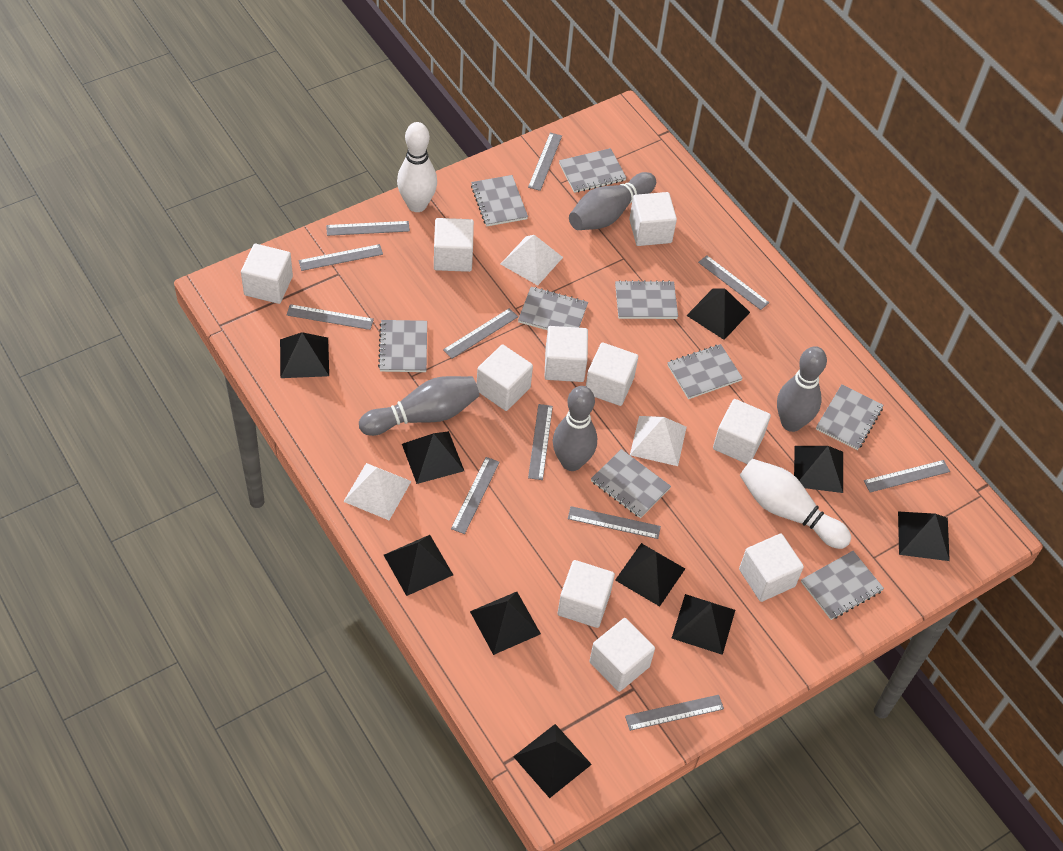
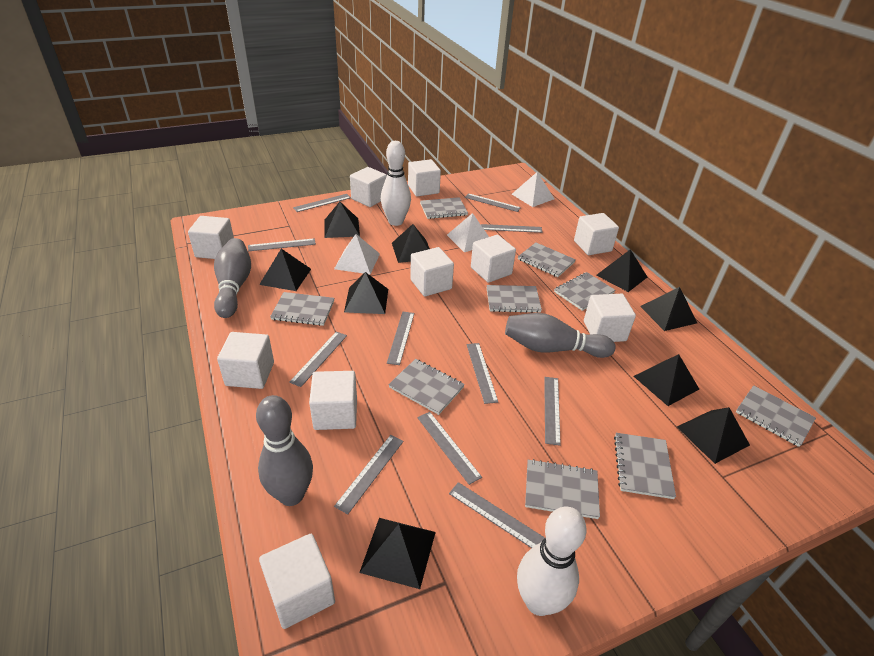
black pyramid: 10 -> 9
grey bowling pin: 4 -> 3

